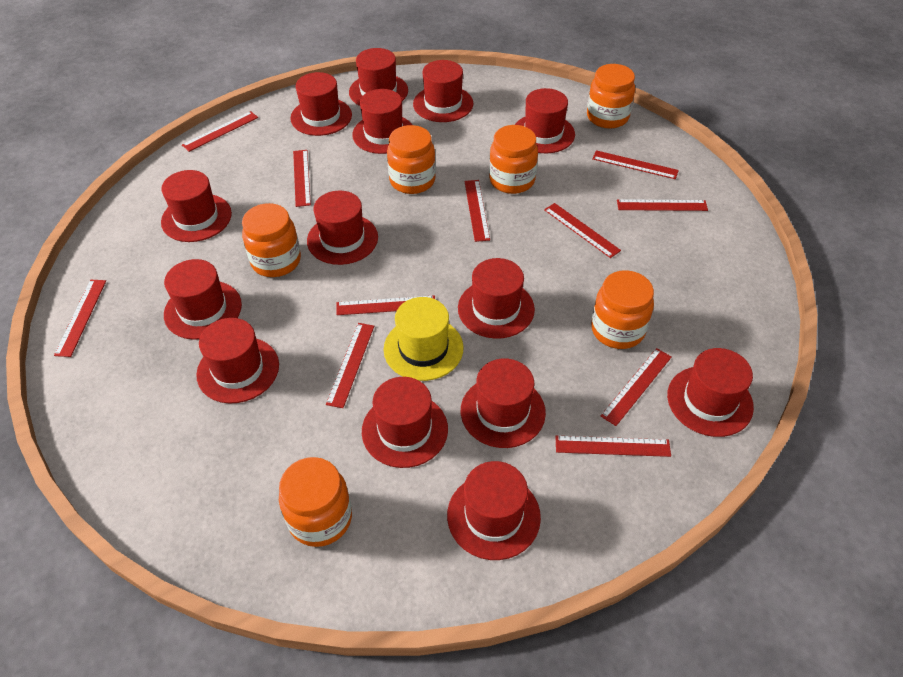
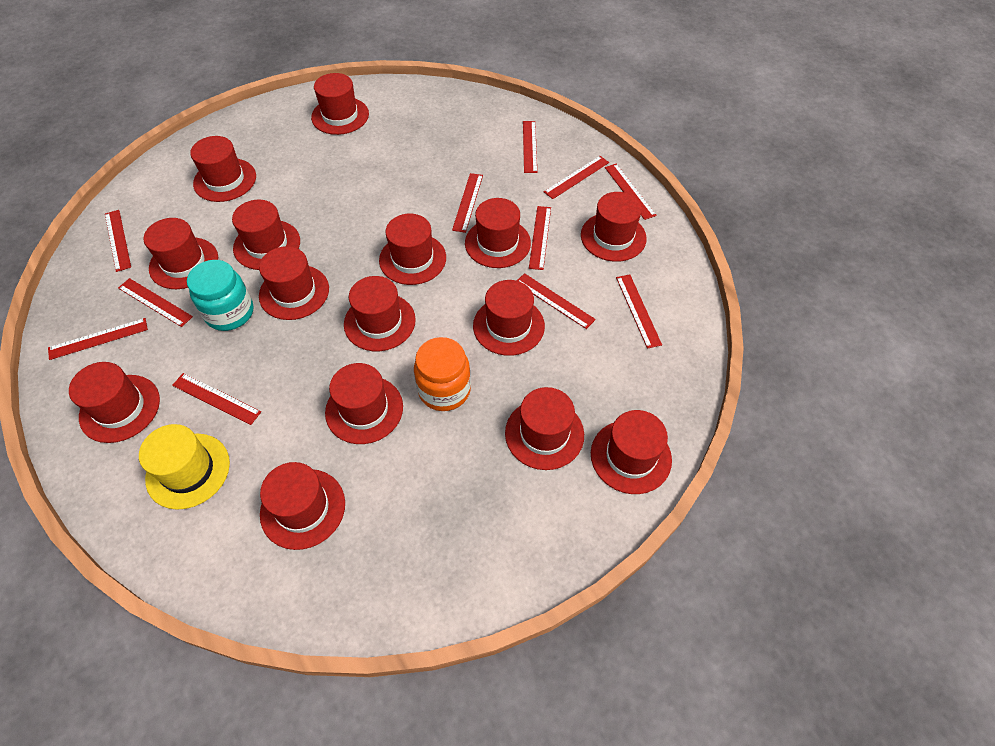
orange jar: 6 -> 1
red hat: 14 -> 15
turquoise jar: 0 -> 1

